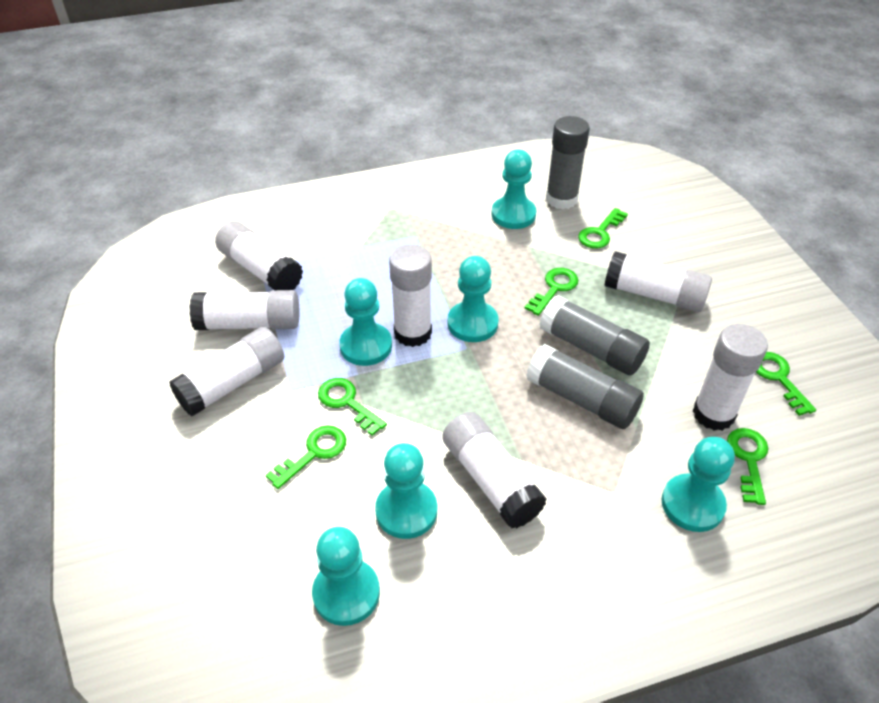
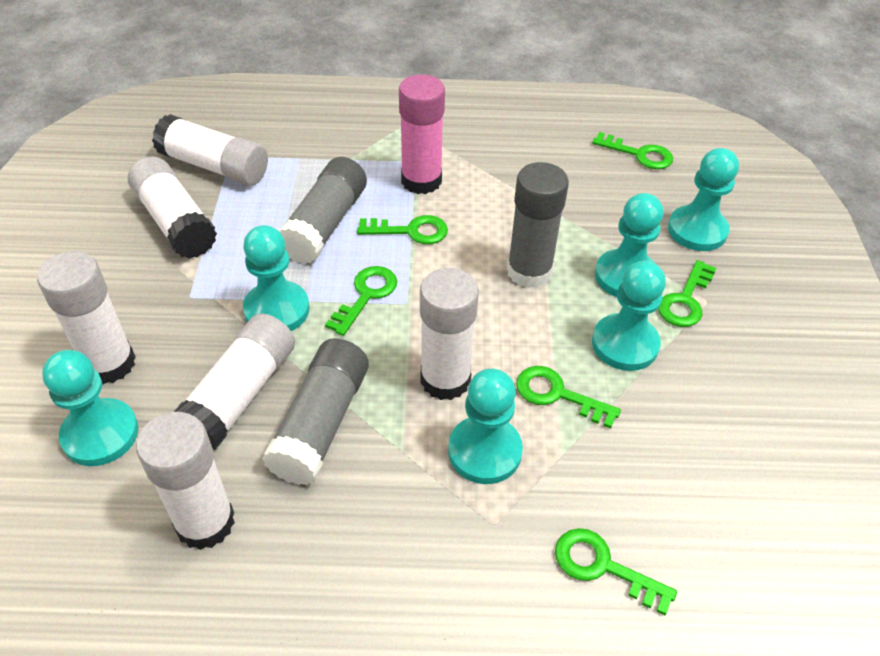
pink glue stick: 0 -> 1
white glue stick: 7 -> 6

